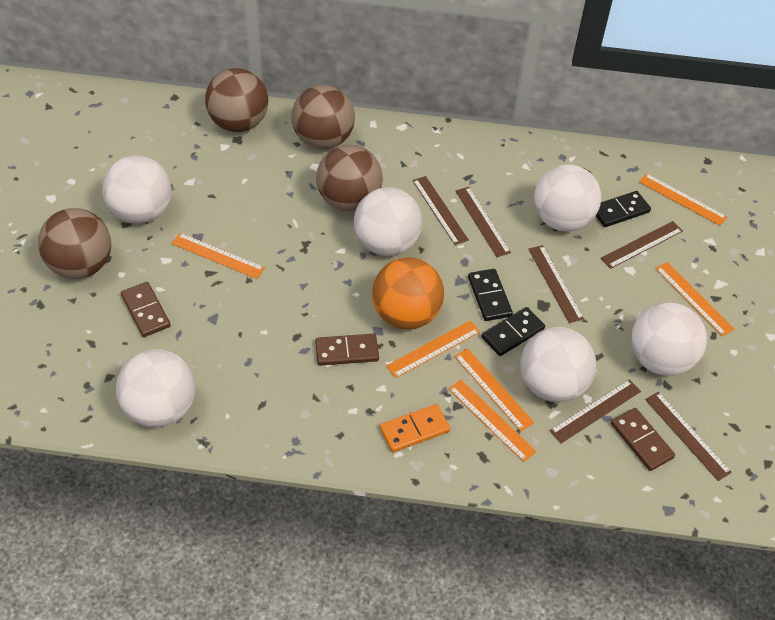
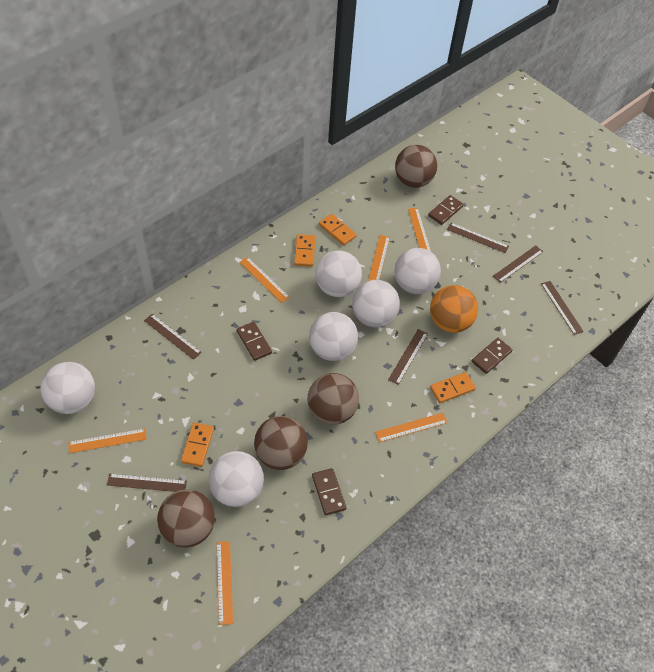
black domino: 3 -> 0
brown domino: 3 -> 4
orange domino: 1 -> 4

